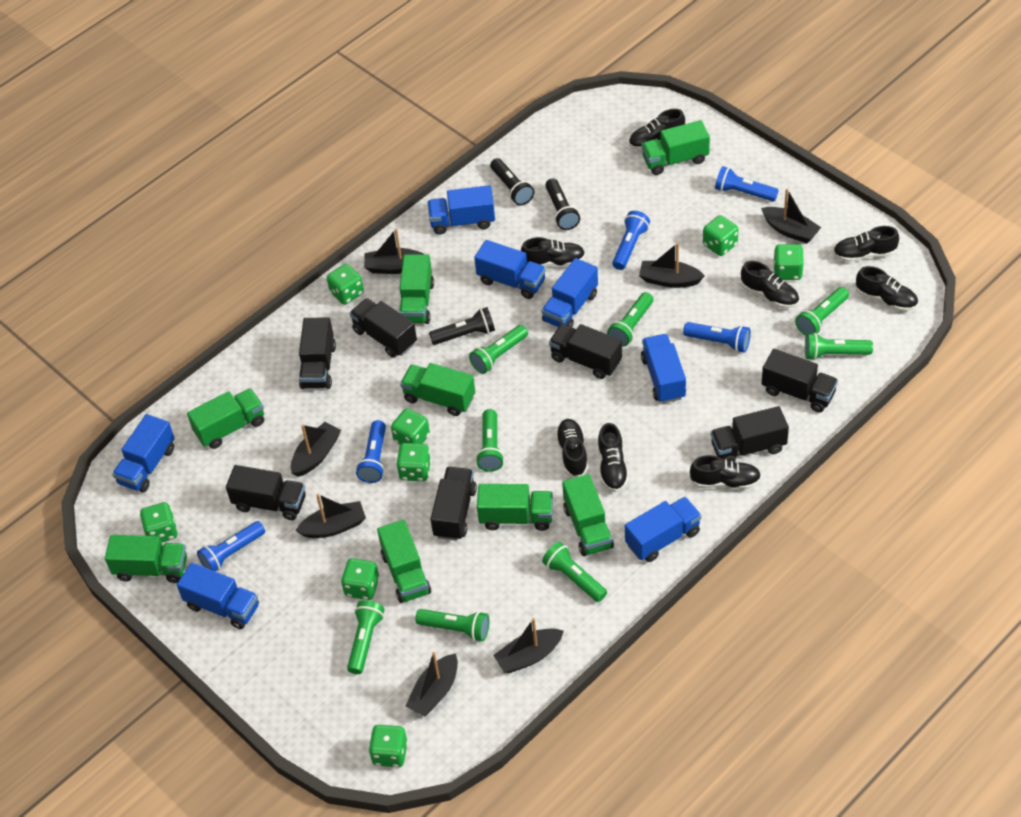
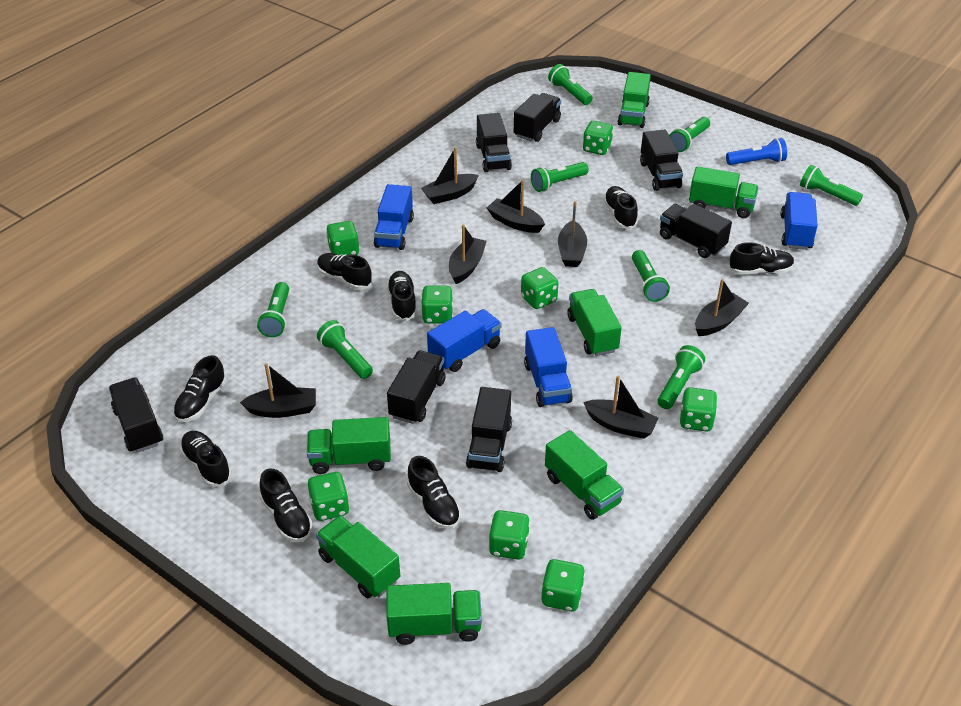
black flashlight: 3 -> 0
blue flashlight: 5 -> 1
blue truck: 7 -> 4
green truck: 8 -> 7

